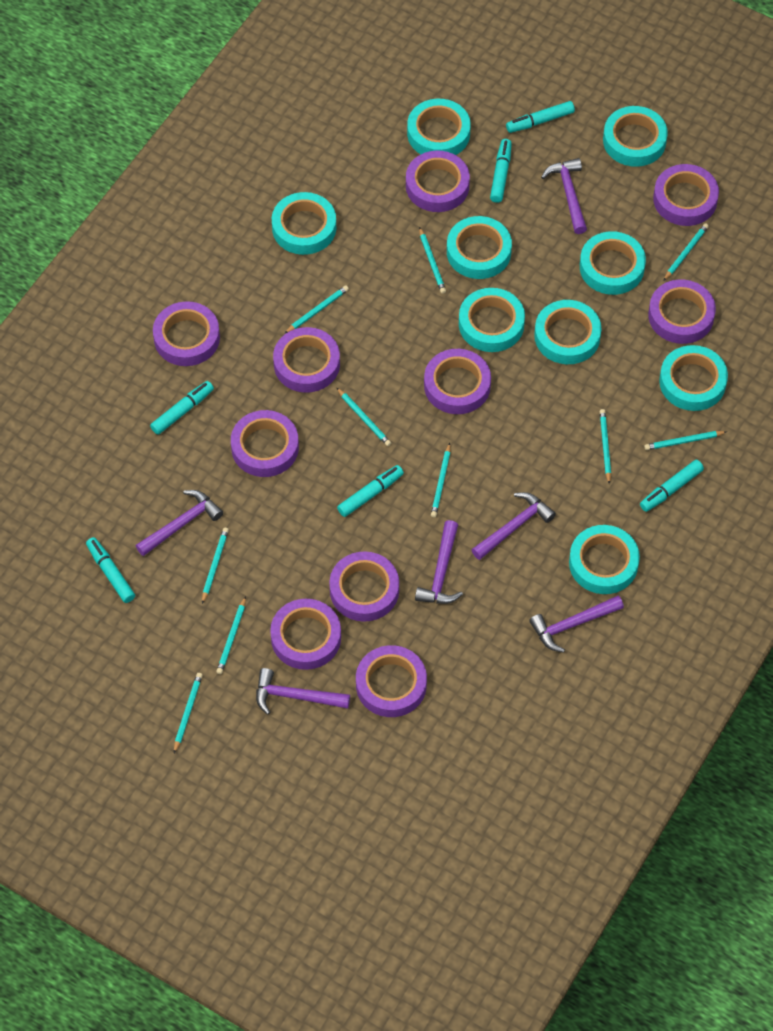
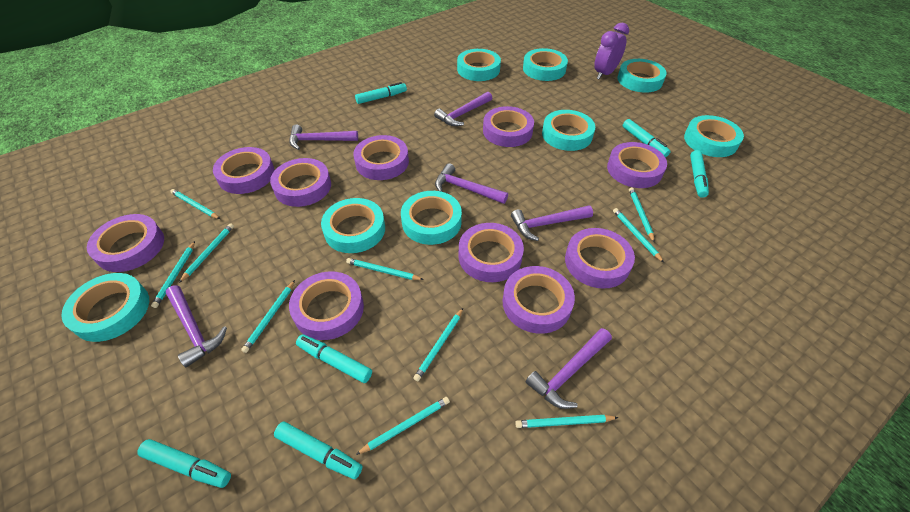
purple clock: 0 -> 1
turquoise tape: 9 -> 8

